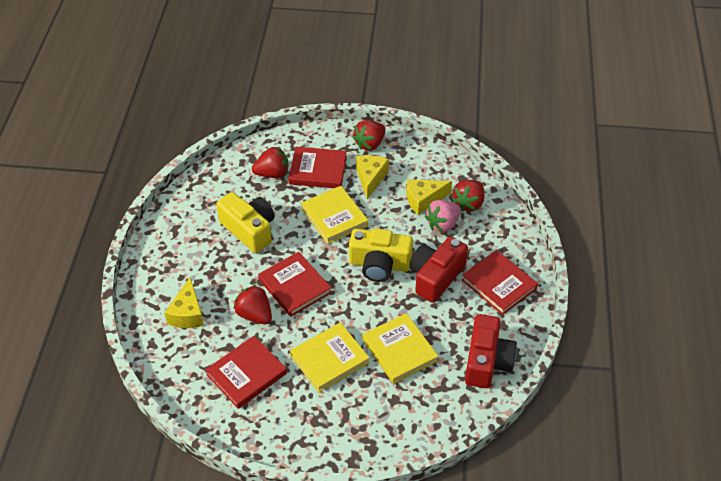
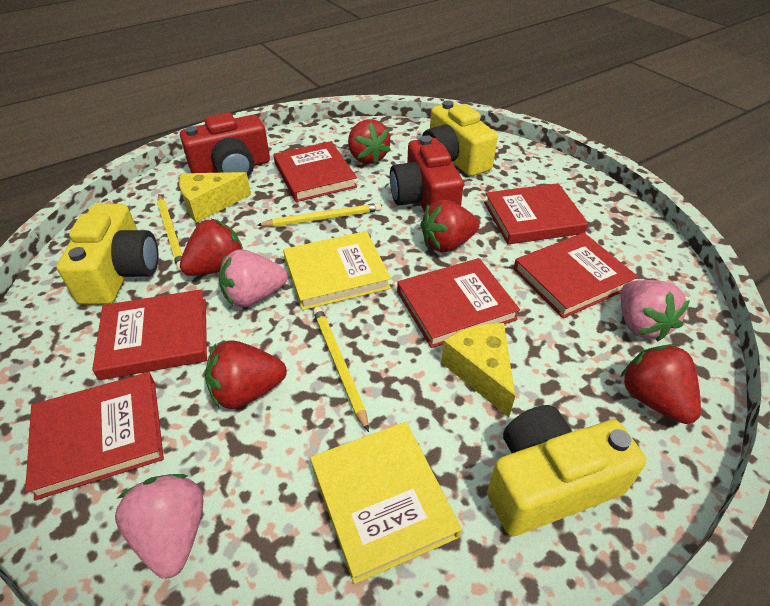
pink strawberry: 1 -> 3
red book: 4 -> 6
red strawberry: 4 -> 5
yellow book: 3 -> 2
yellow camera: 2 -> 3
yellow cheese: 3 -> 2
yellow pencil: 0 -> 3

